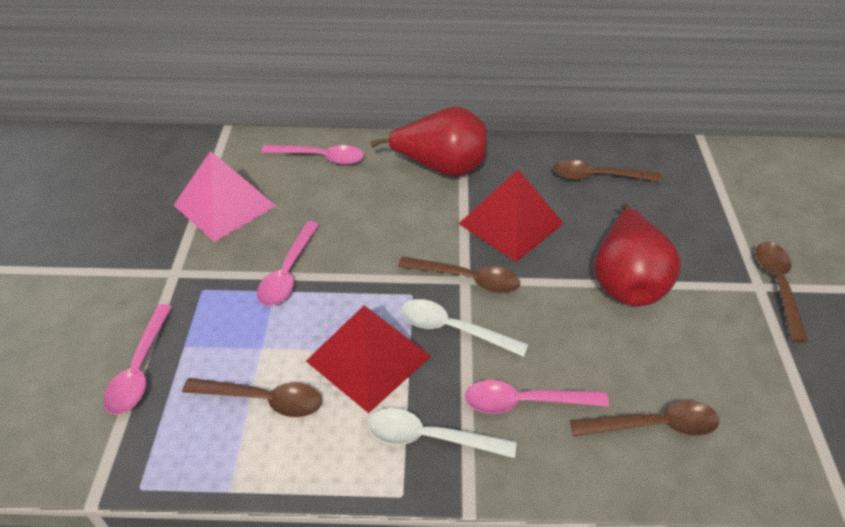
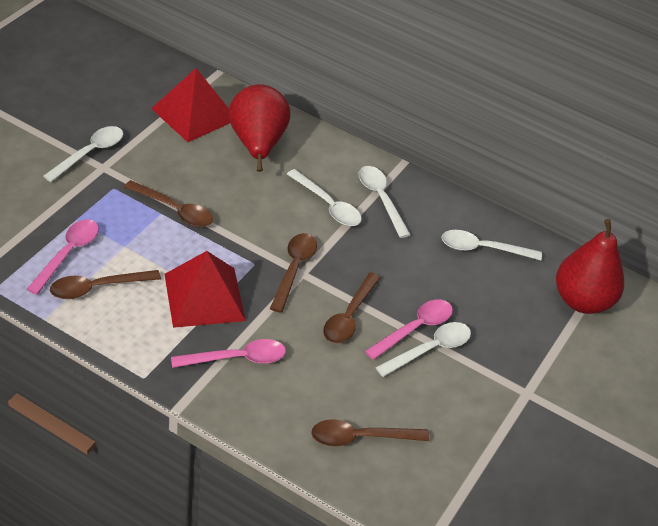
pink pyramid: 1 -> 0
pink spoon: 4 -> 3
white spoon: 2 -> 5

